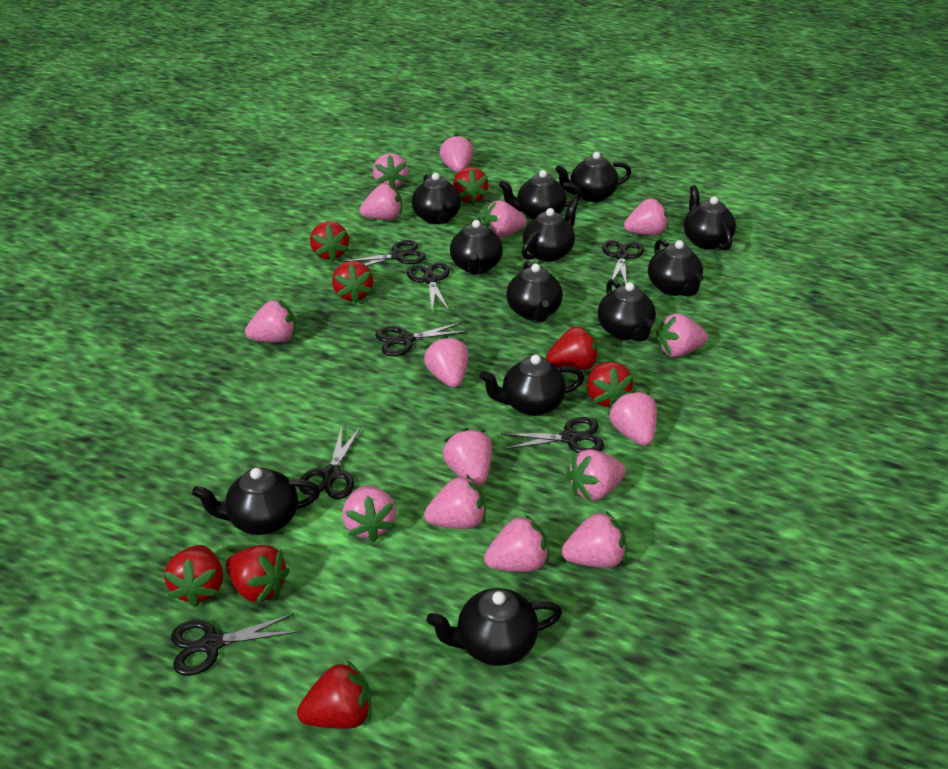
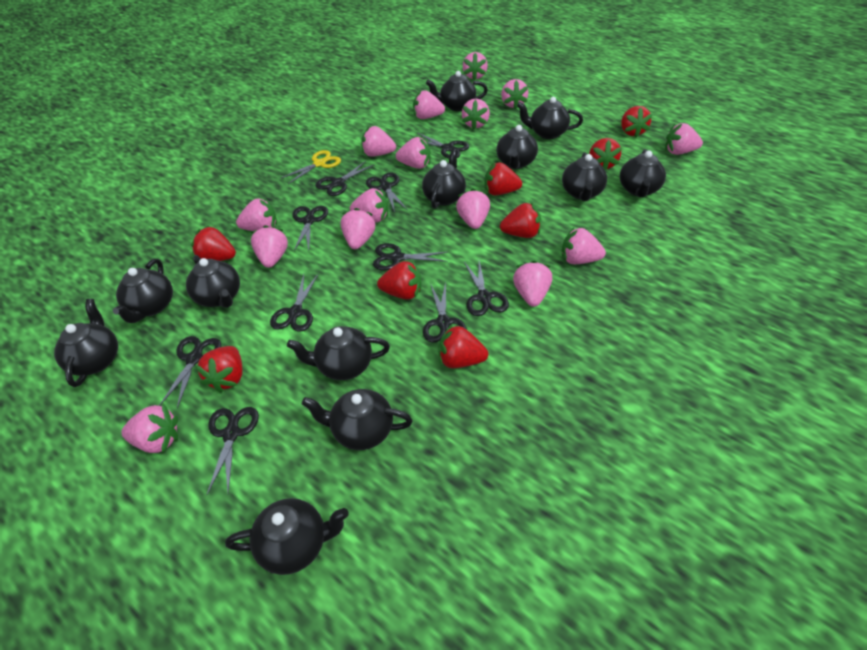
black scissors: 7 -> 10
yellow scissors: 0 -> 1

